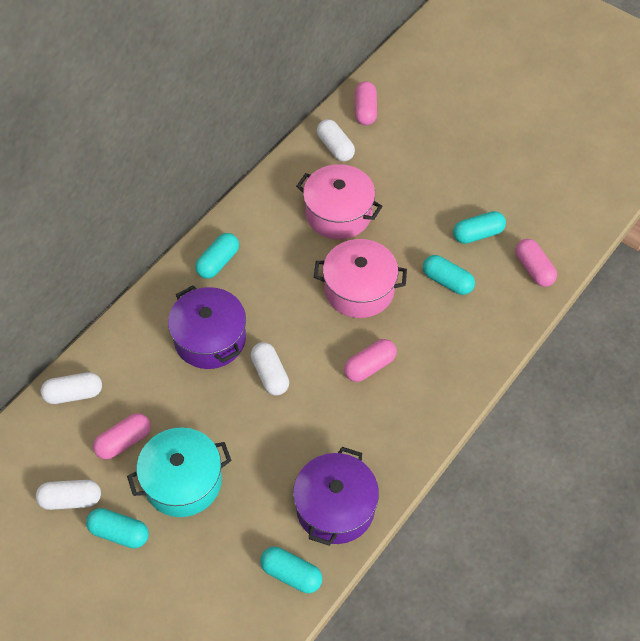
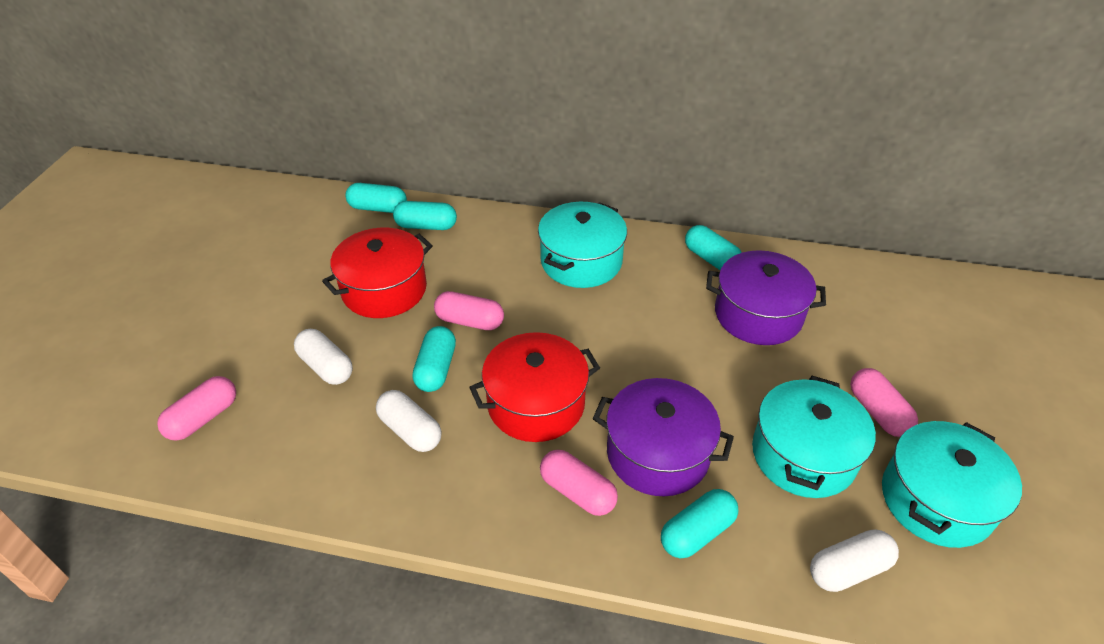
pink pot: 2 -> 0
red pot: 0 -> 2
turquoise pot: 1 -> 3
white capsule: 4 -> 3

